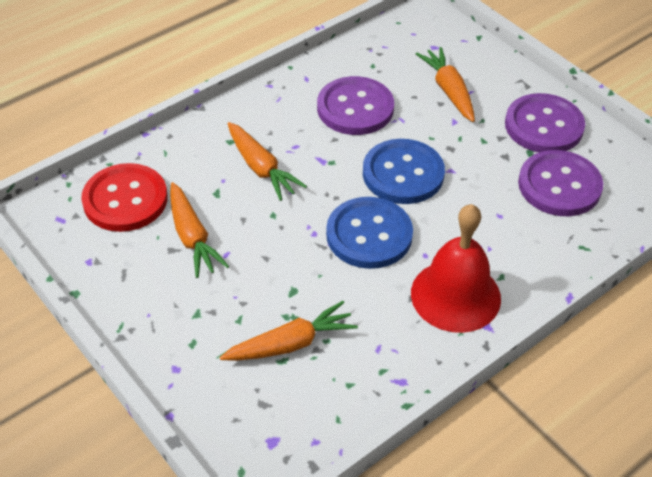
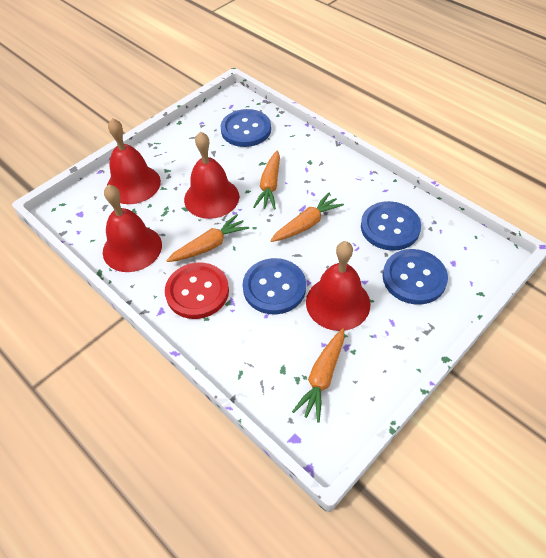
blue button: 2 -> 4
purple button: 3 -> 0
red bell: 1 -> 4

